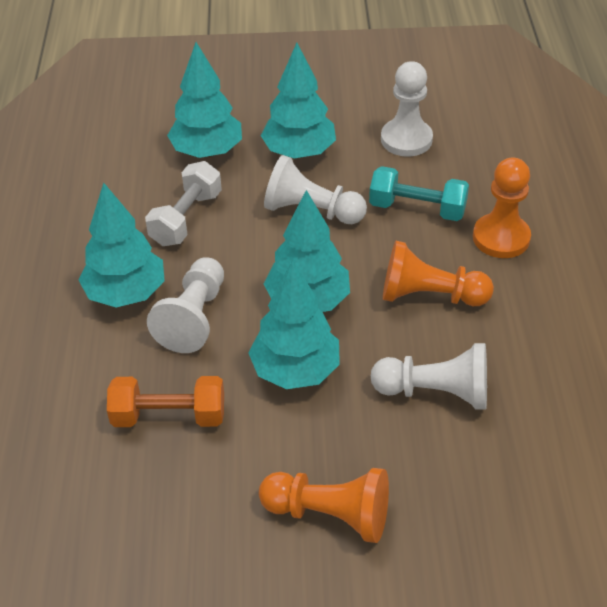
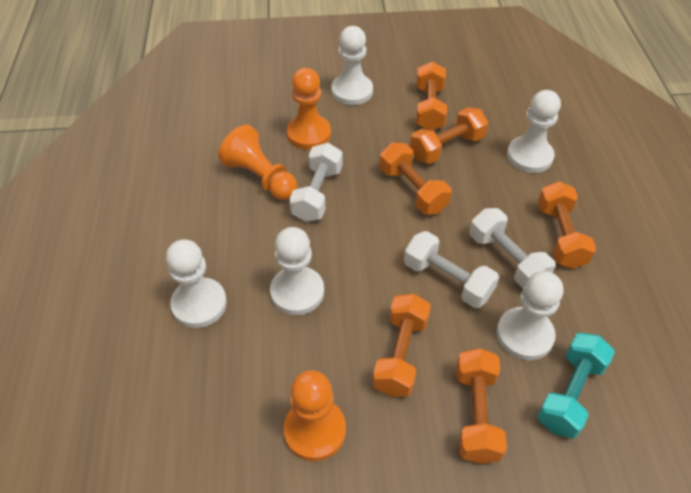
orange dumbbell: 1 -> 6
turquoise tree: 5 -> 0
white dumbbell: 1 -> 3
white pawn: 4 -> 5

